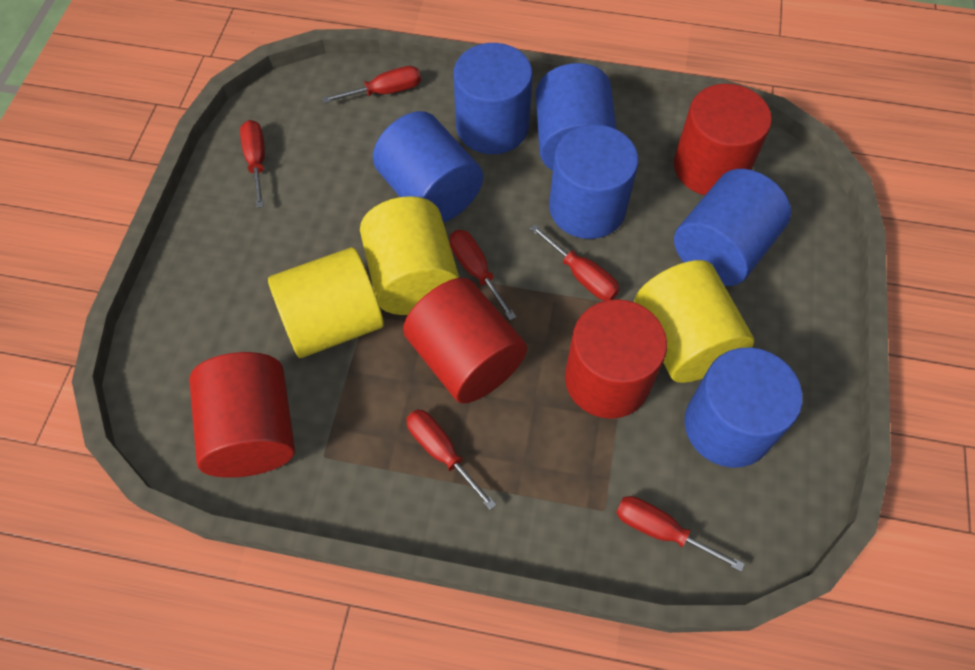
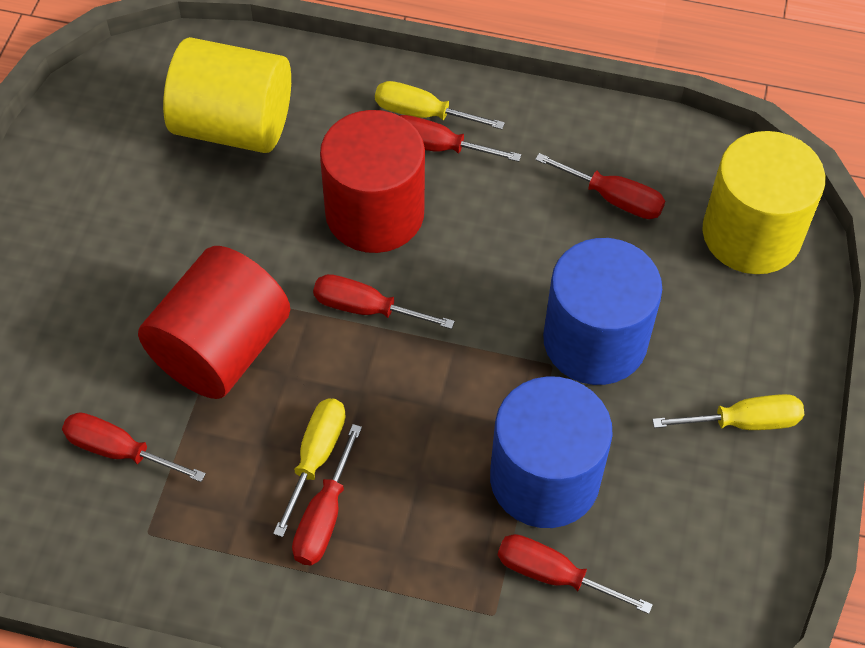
blue cylinder: 6 -> 2
red cylinder: 4 -> 2
yellow cylinder: 3 -> 2
yellow screwdriver: 0 -> 3

